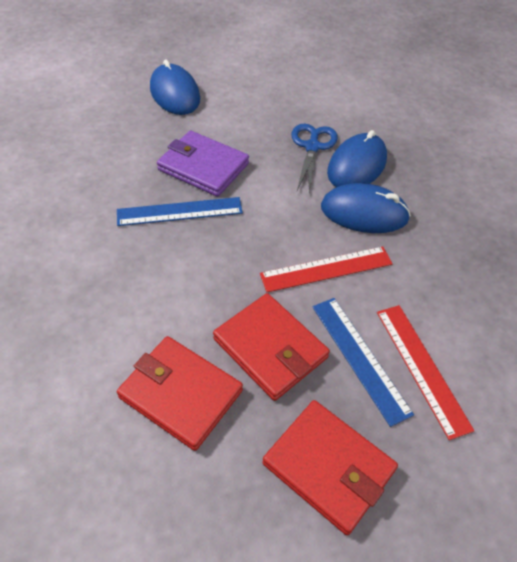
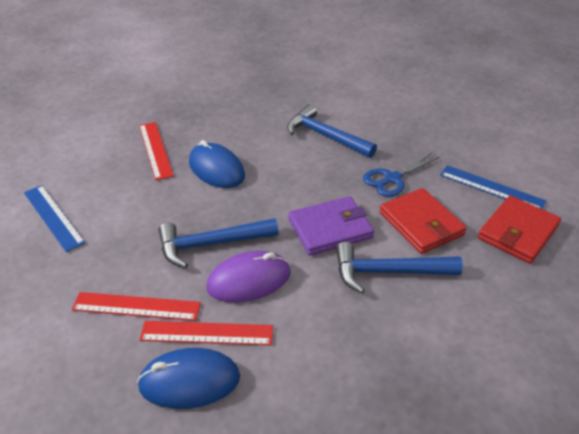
blue hammer: 0 -> 3
blue mouse: 3 -> 2
purple mouse: 0 -> 1
red ruler: 2 -> 3
red wallet: 3 -> 2

